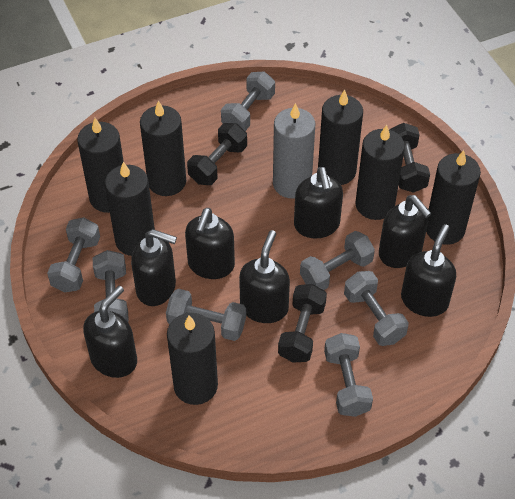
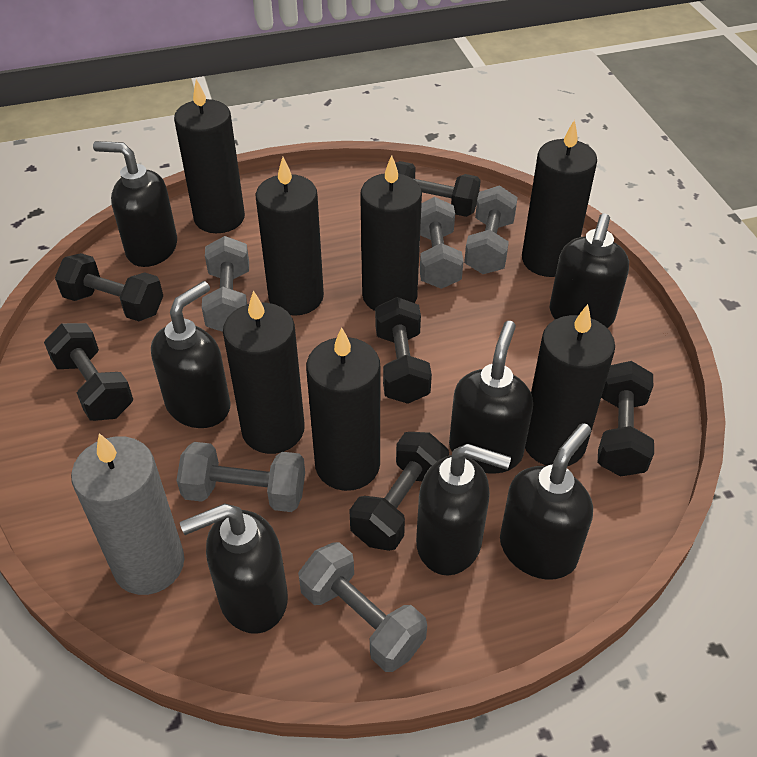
black dumbbell: 3 -> 6
grey dumbbell: 7 -> 5

